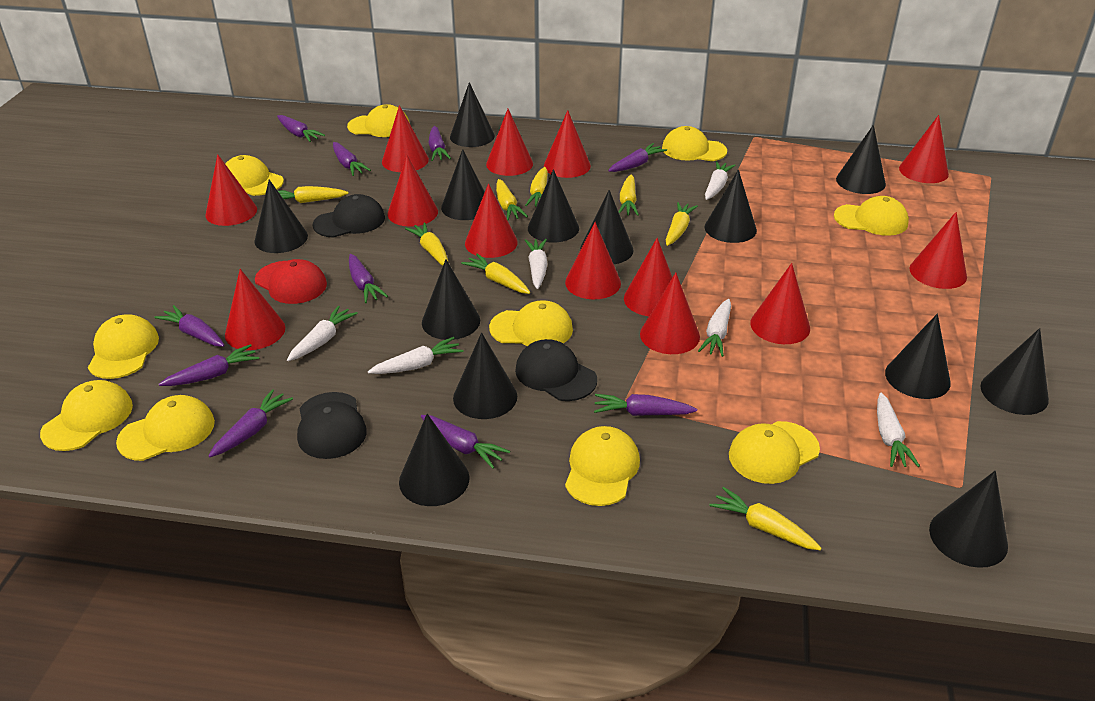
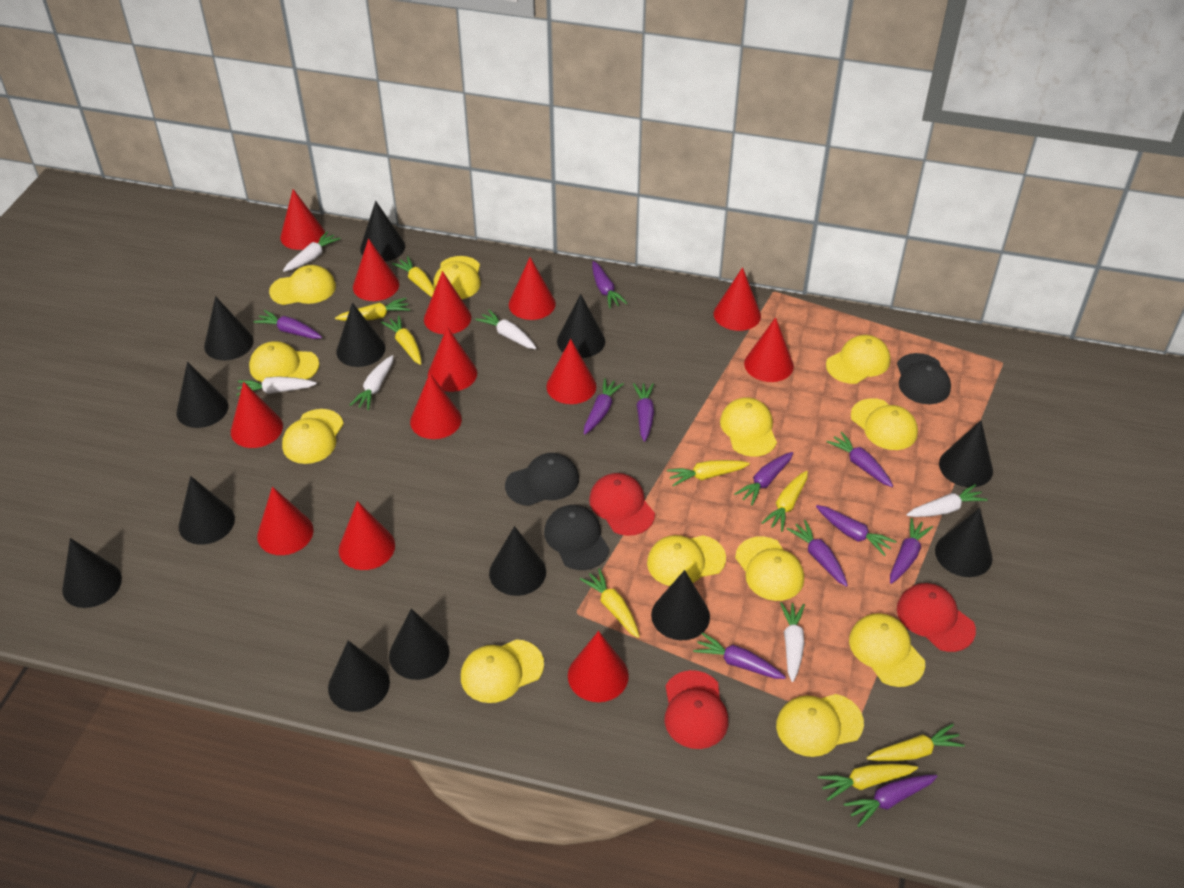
purple carrot: 10 -> 11
red cap: 1 -> 3
yellow cap: 10 -> 12

